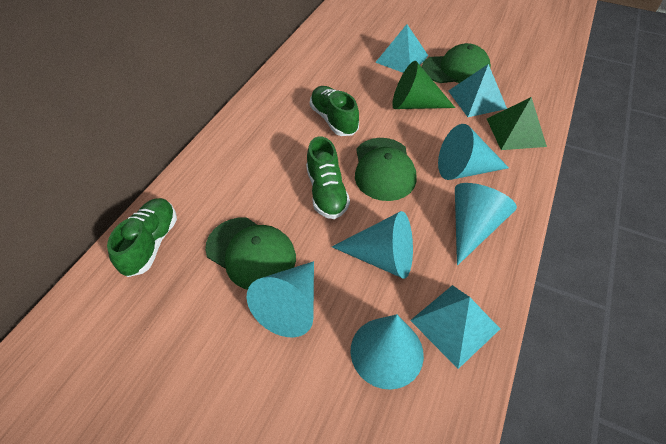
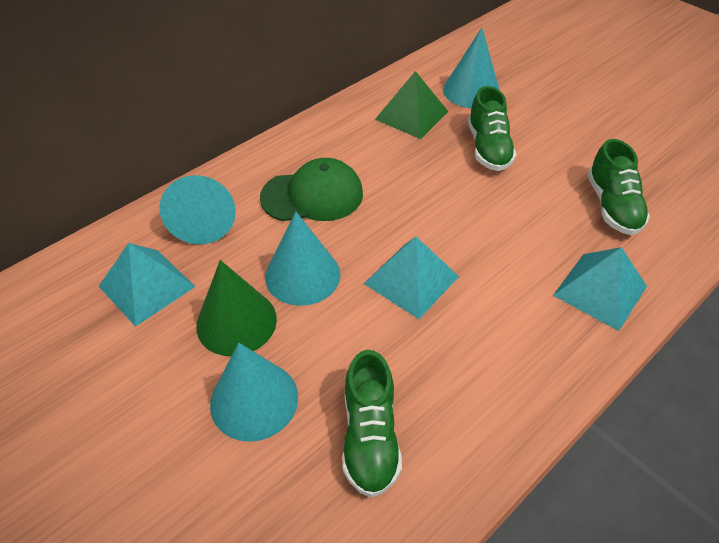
green cap: 3 -> 1
turquoise cone: 5 -> 4

